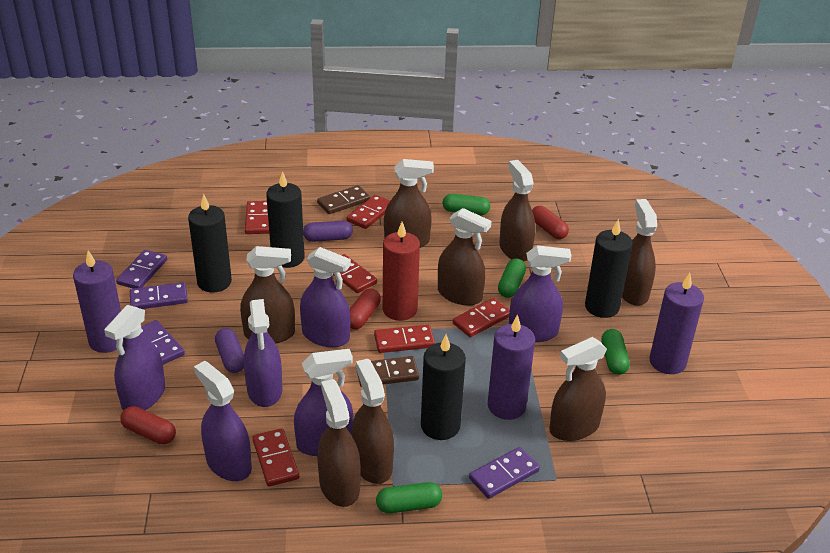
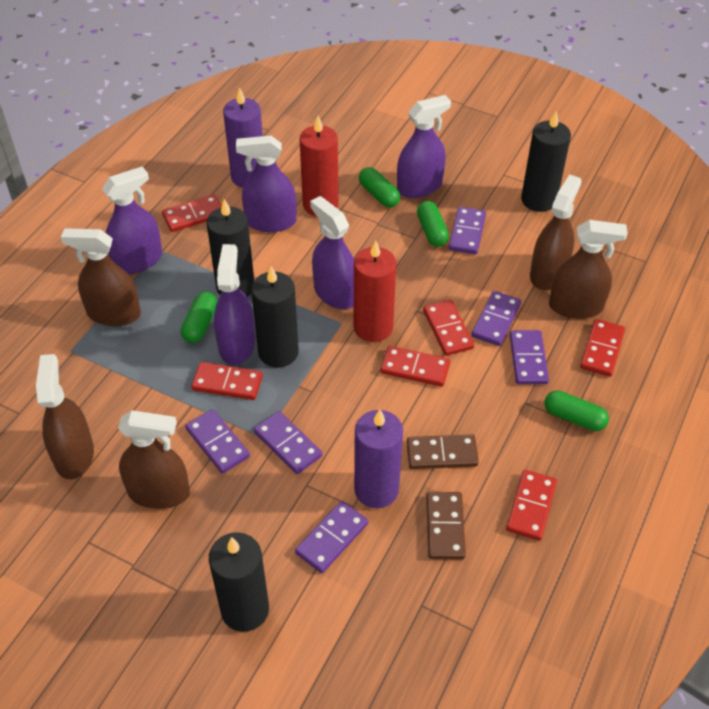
brown spray bottle: 8 -> 5
purple candle: 3 -> 2
purple capsule: 2 -> 0
purple domino: 4 -> 6
purple spray bottle: 6 -> 5
red candle: 1 -> 2
red capsule: 3 -> 0

